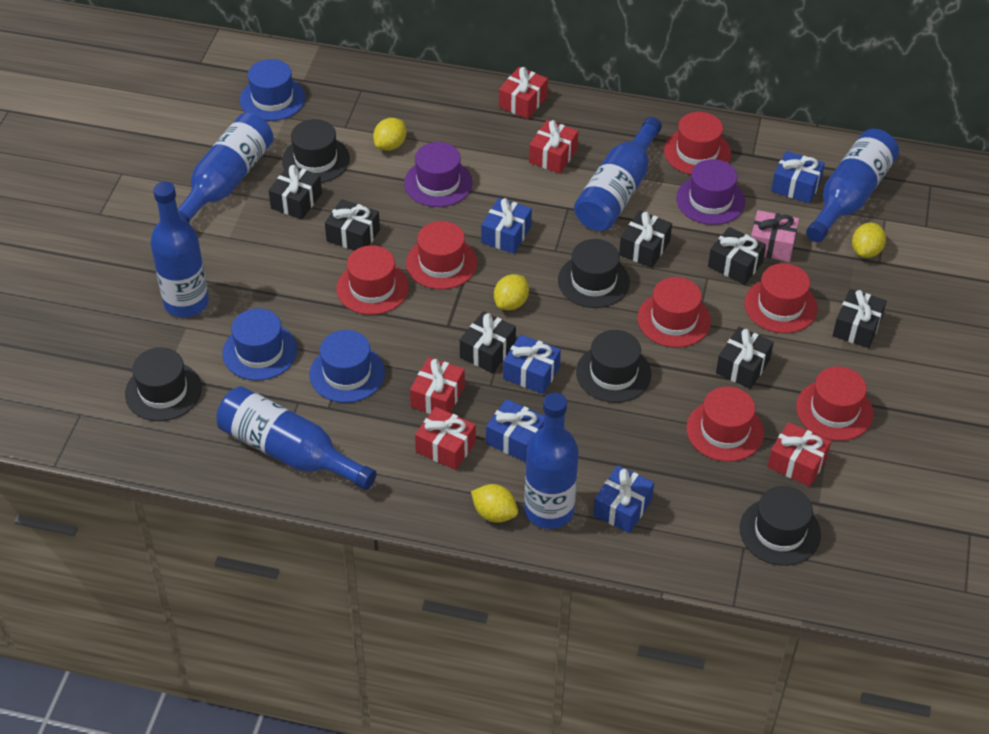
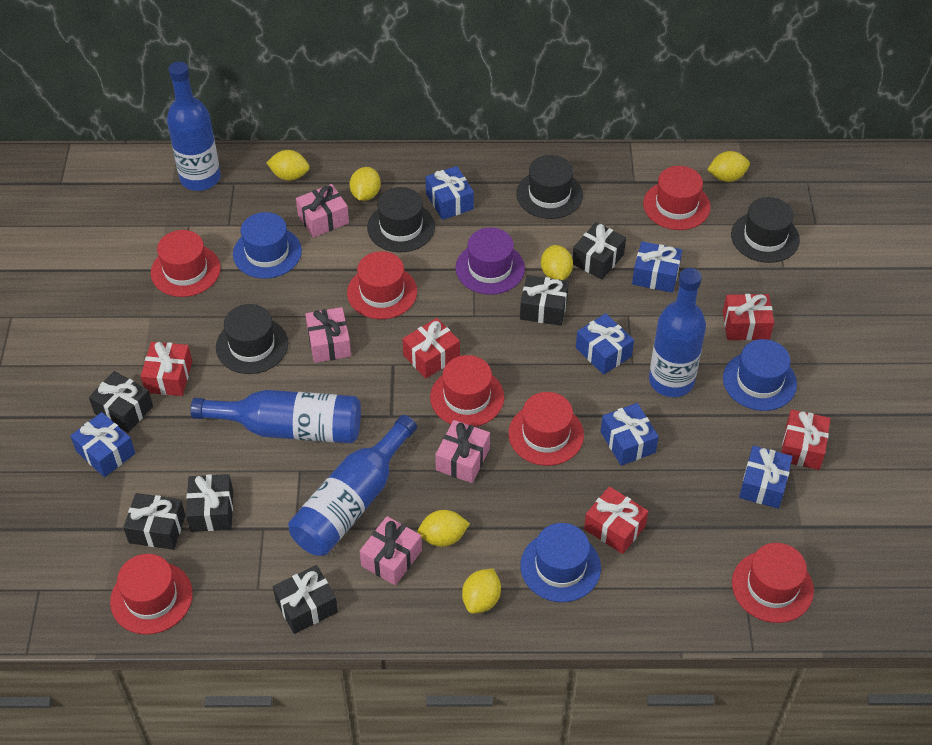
black gift: 7 -> 6
black hat: 5 -> 4
blue bottle: 6 -> 4
blue gift: 5 -> 6
pink gift: 1 -> 4
purple hat: 2 -> 1
yellow lemon: 4 -> 6

